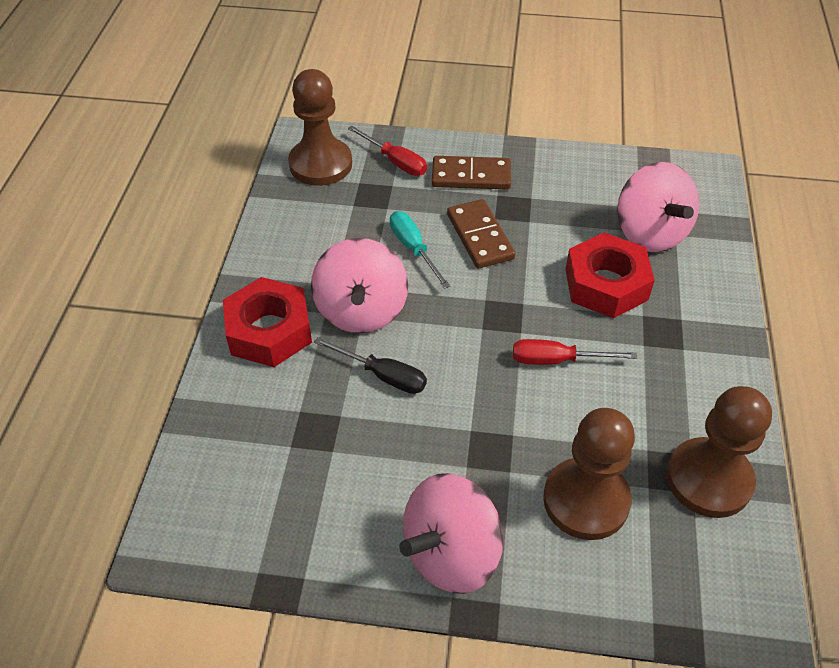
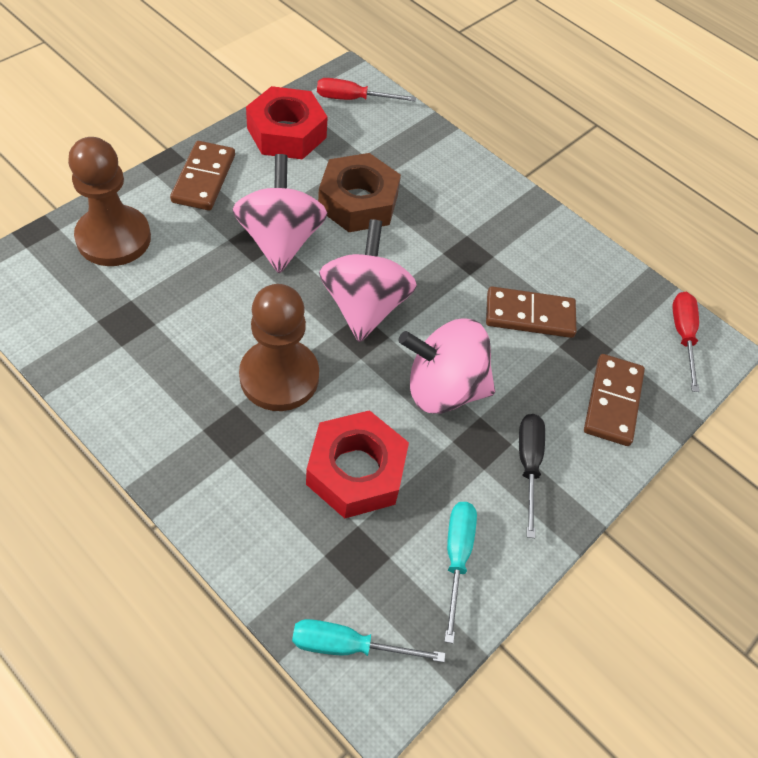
brown domino: 2 -> 3
brown nut: 0 -> 1
brown pawn: 3 -> 2
turquoise screwdriver: 1 -> 2

